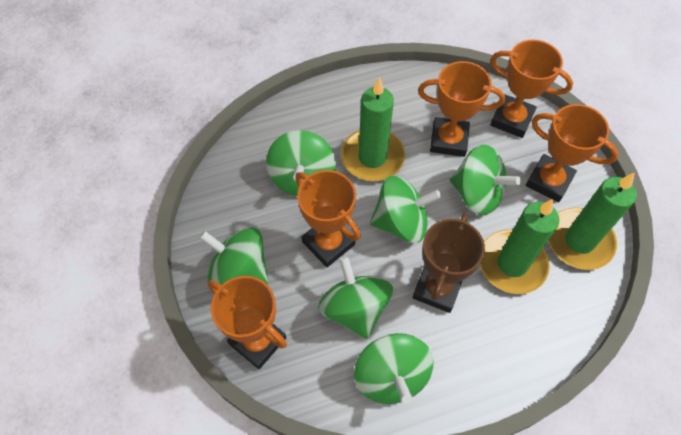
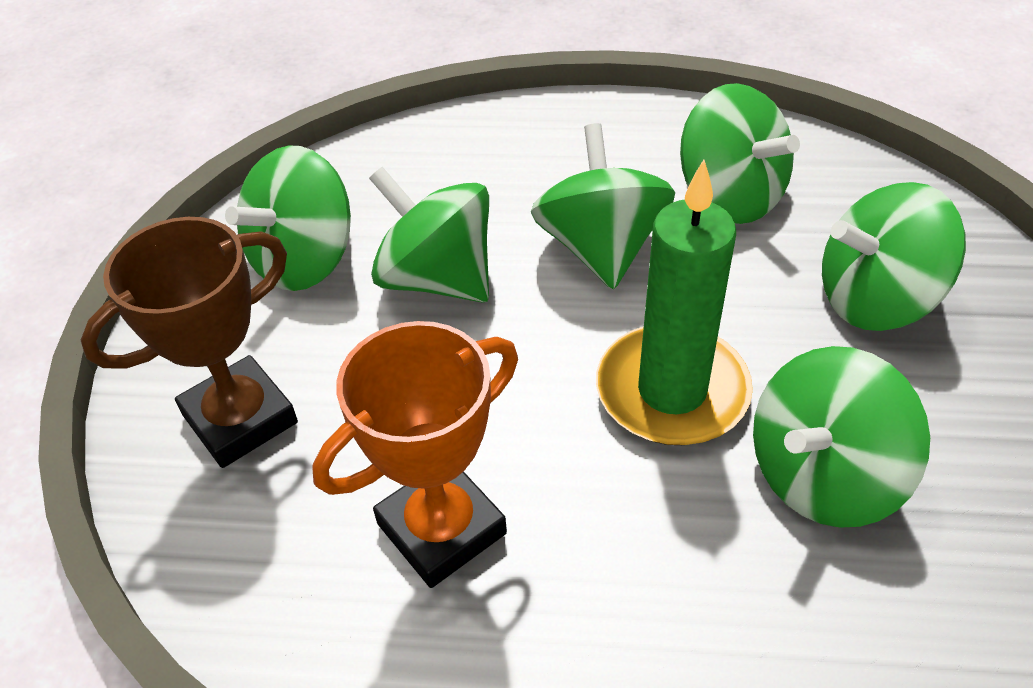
green candle: 3 -> 1
orange trophy: 5 -> 1

